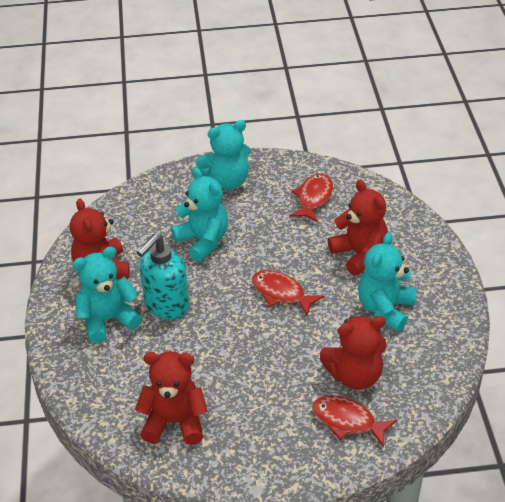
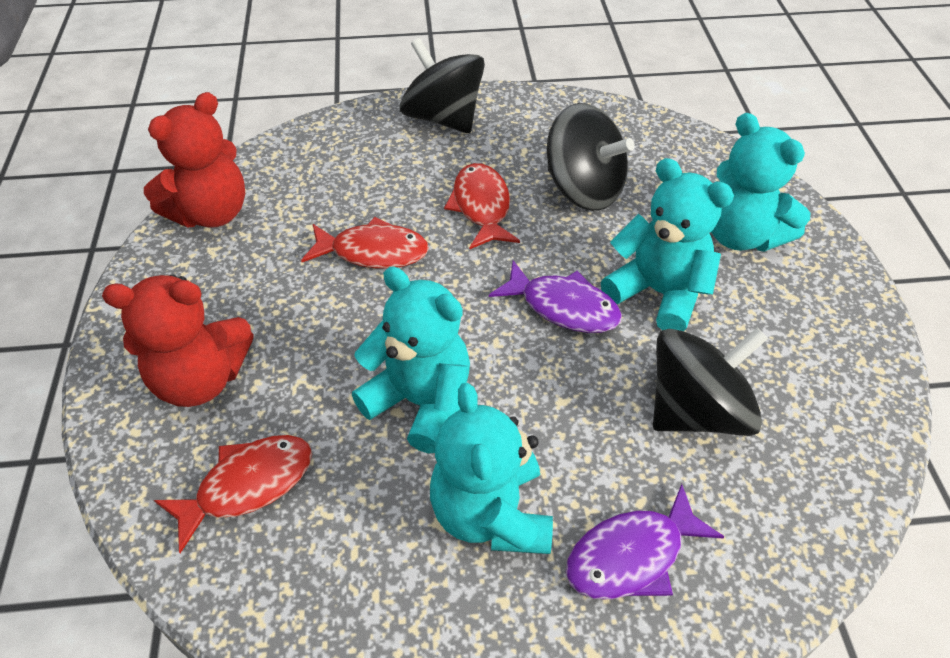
black spinning top: 0 -> 3
purple fish: 0 -> 2
red teddy bear: 4 -> 2
turquoise soap dispenser: 1 -> 0

